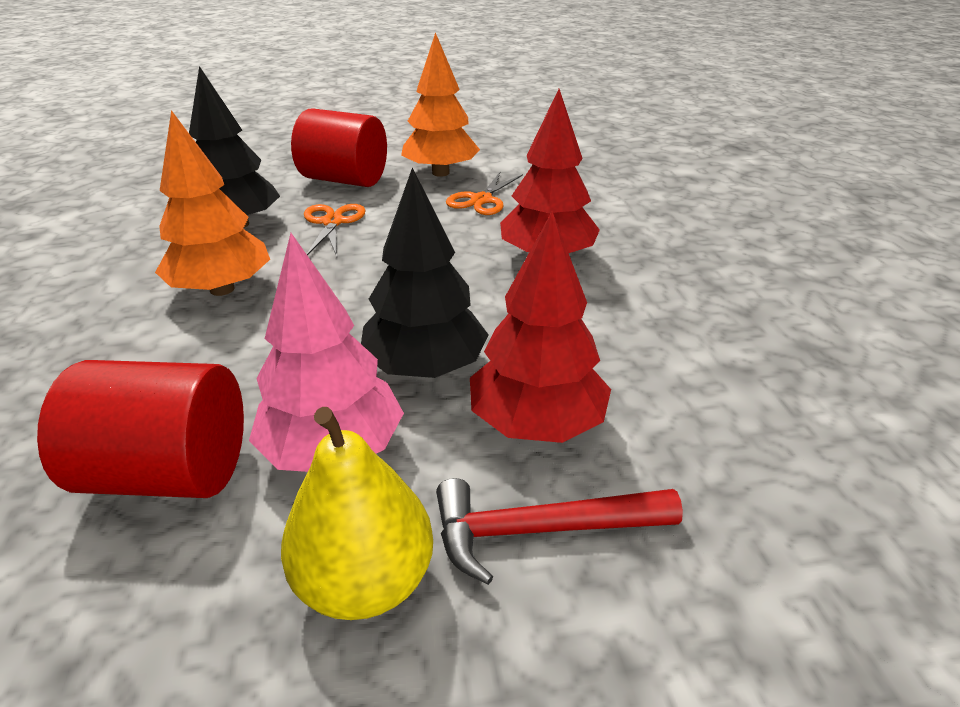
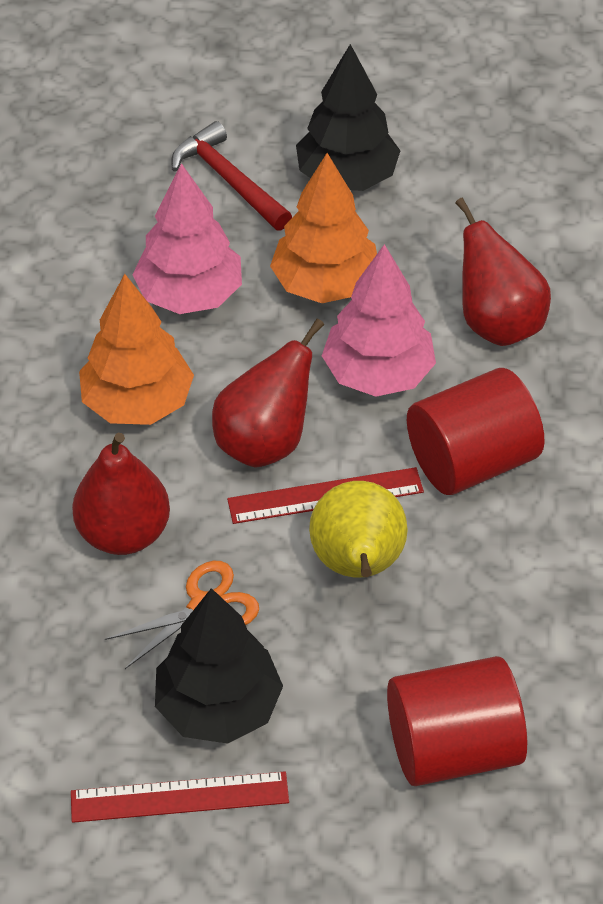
orange scissors: 2 -> 1
pink tree: 1 -> 2
red pear: 0 -> 3
red ruler: 0 -> 2
red tree: 2 -> 0

